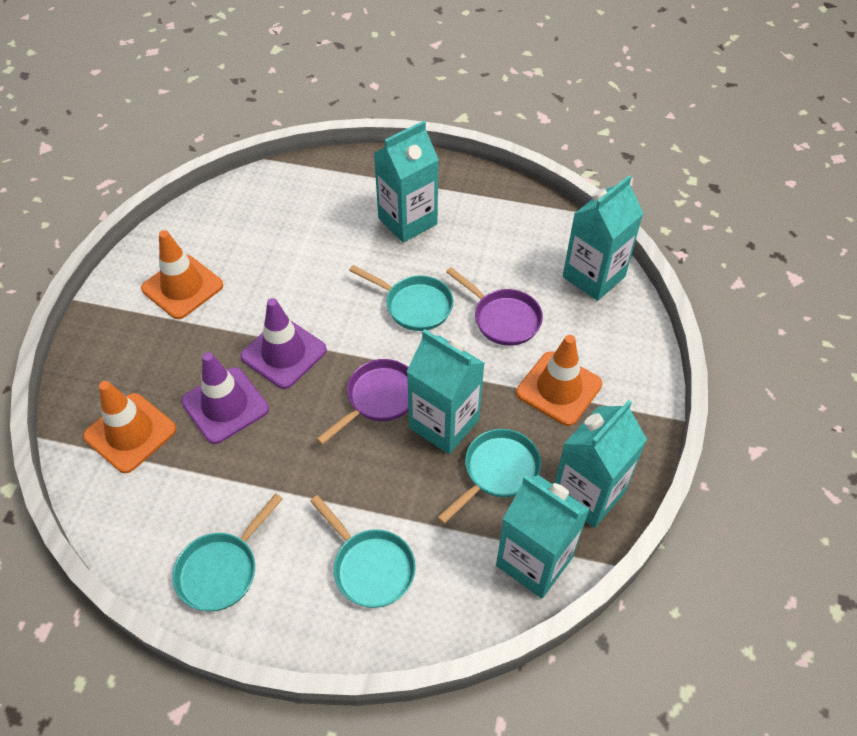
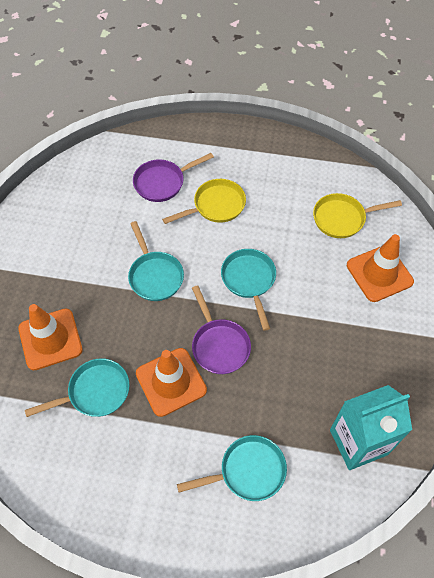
purple traffic cone: 2 -> 0
turquoise carton: 5 -> 1
yellow pan: 0 -> 2

